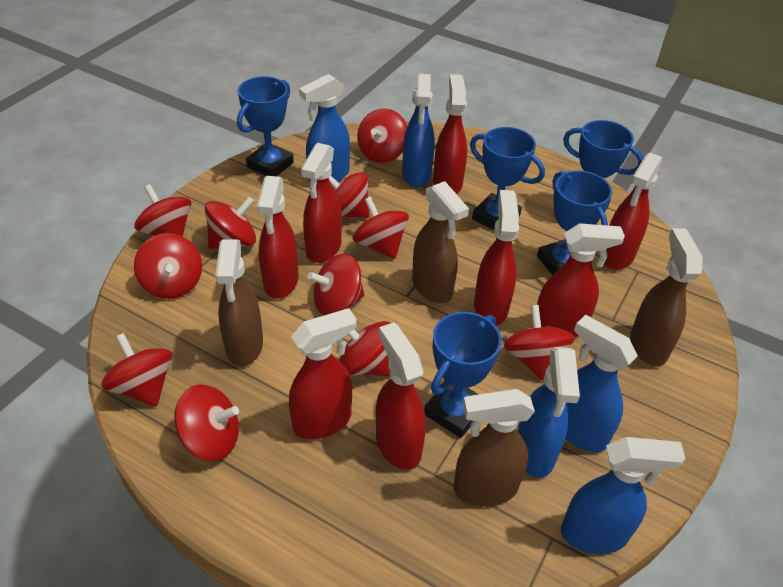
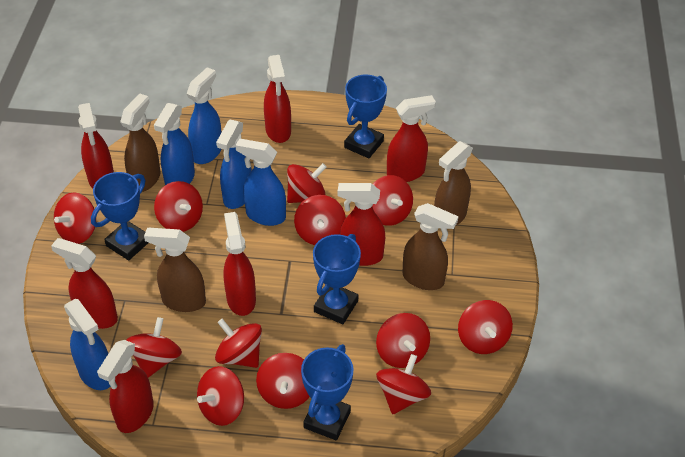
blue trophy: 5 -> 4
red spinning top: 11 -> 12
red spray bottle: 8 -> 7

